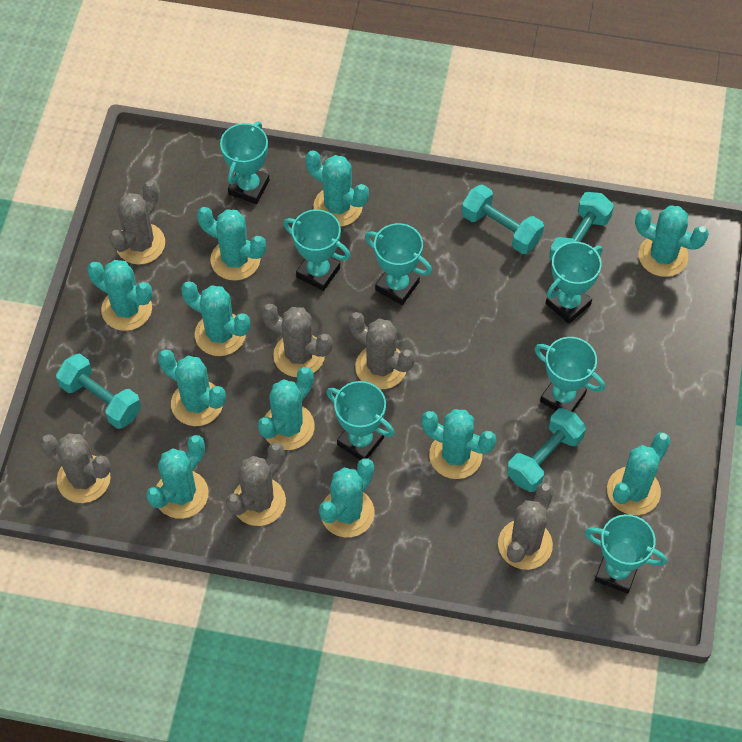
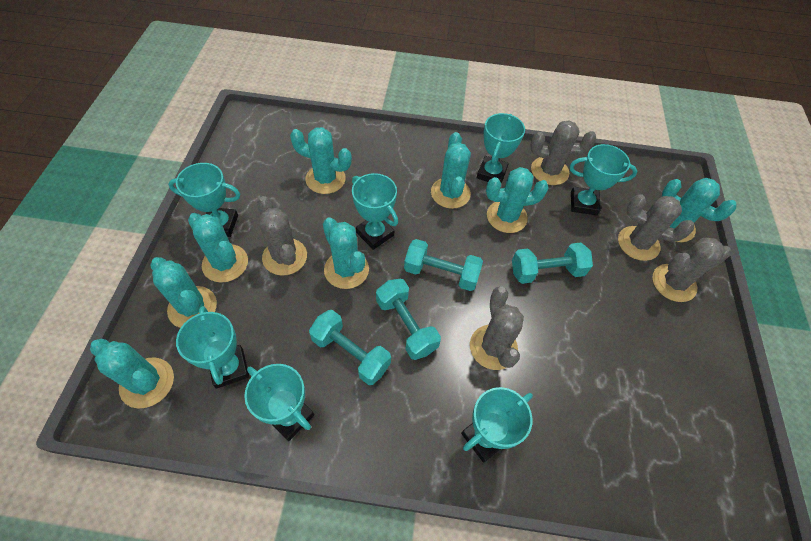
grey cactus: 6 -> 5
turquoise cactus: 11 -> 8

